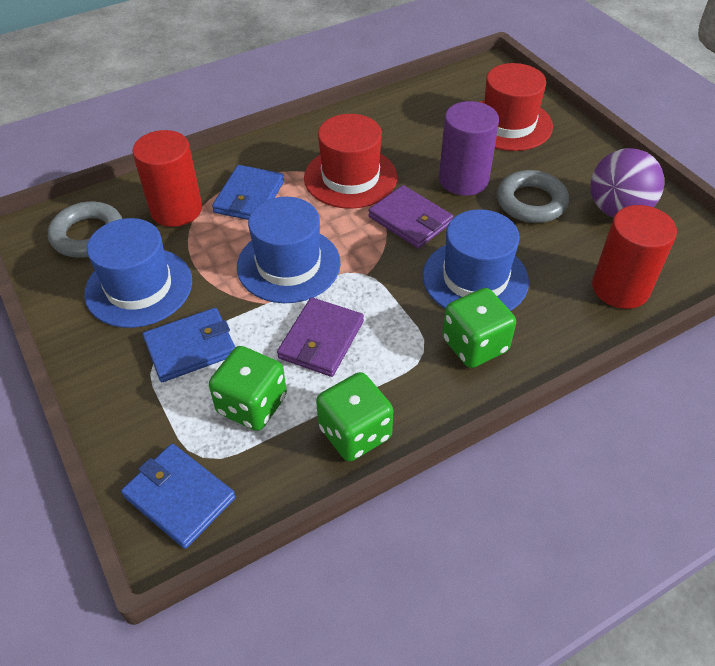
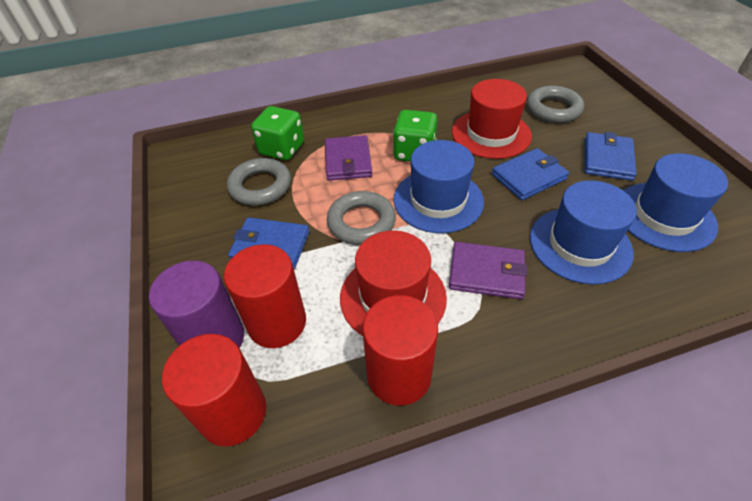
green dice: 3 -> 2
grey ring: 2 -> 3
purple ball: 1 -> 0
red cylinder: 2 -> 3

